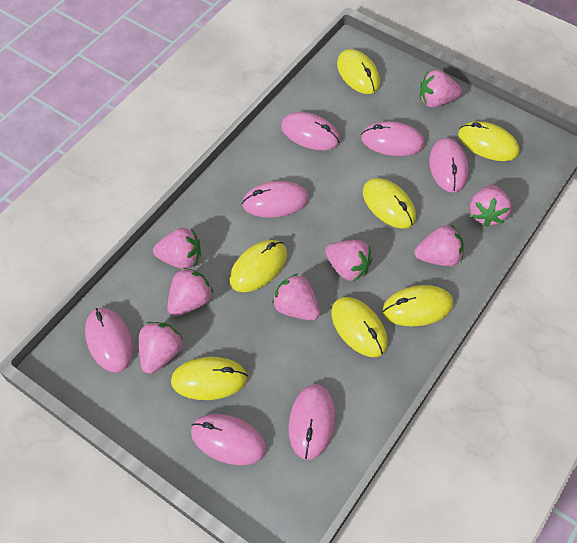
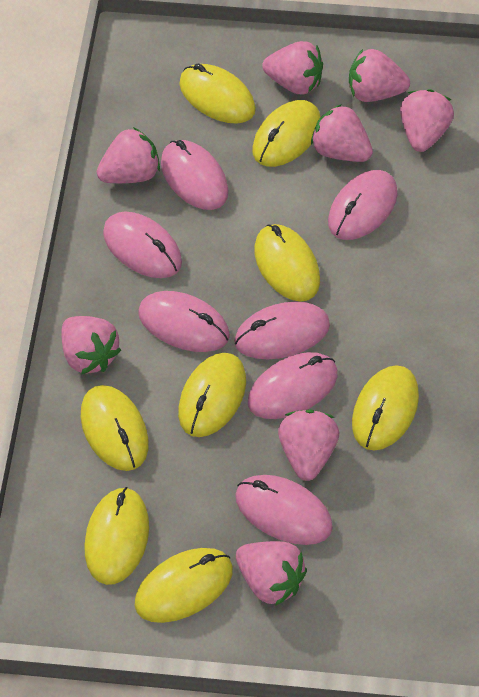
yellow mouse: 7 -> 8

